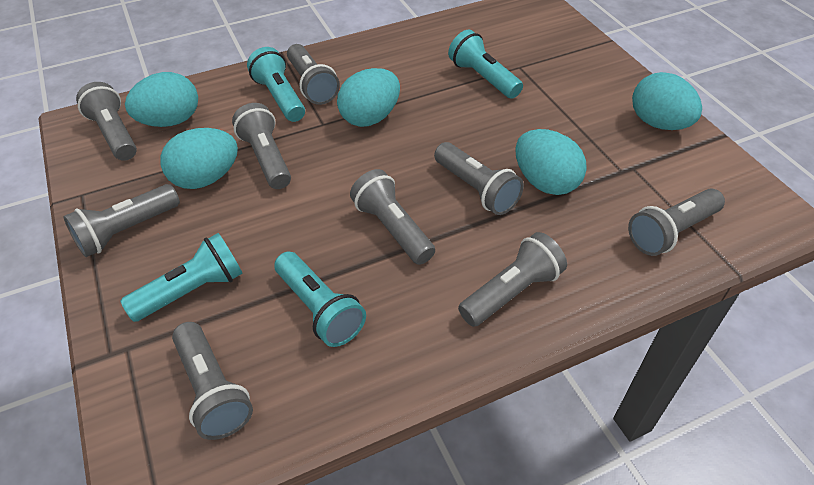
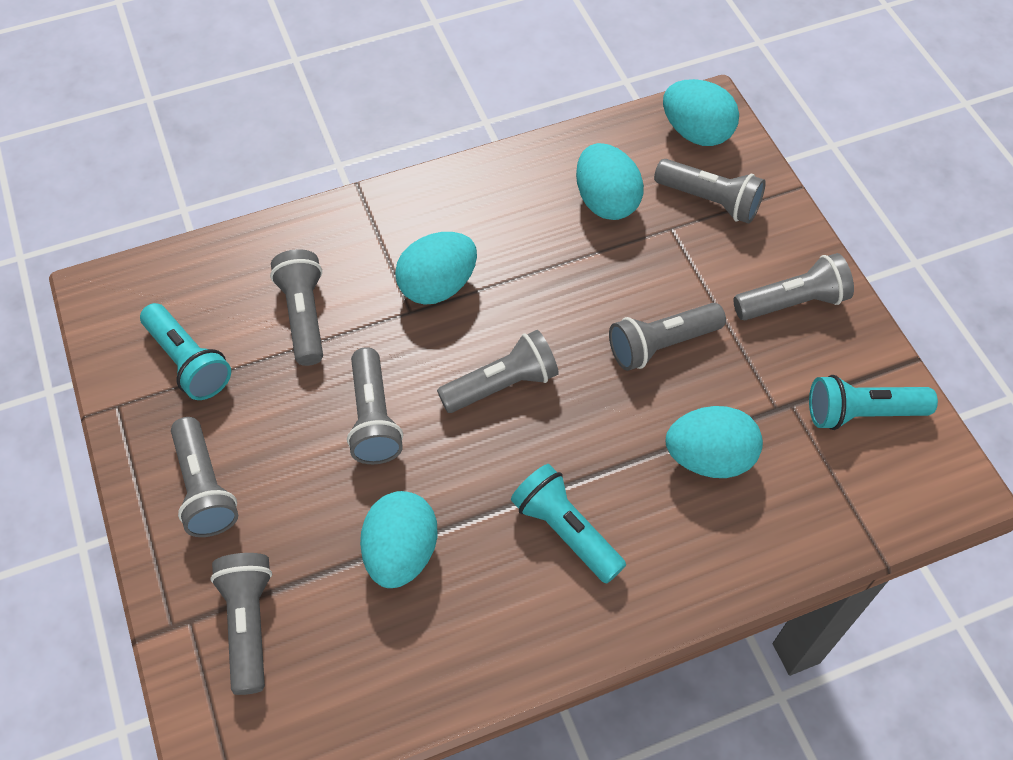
grey flashlight: 9 -> 8
turquoise flashlight: 4 -> 3

